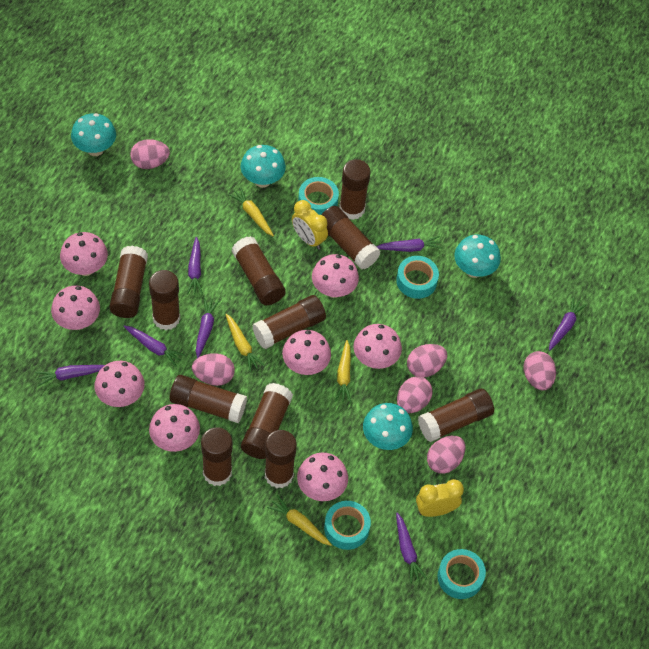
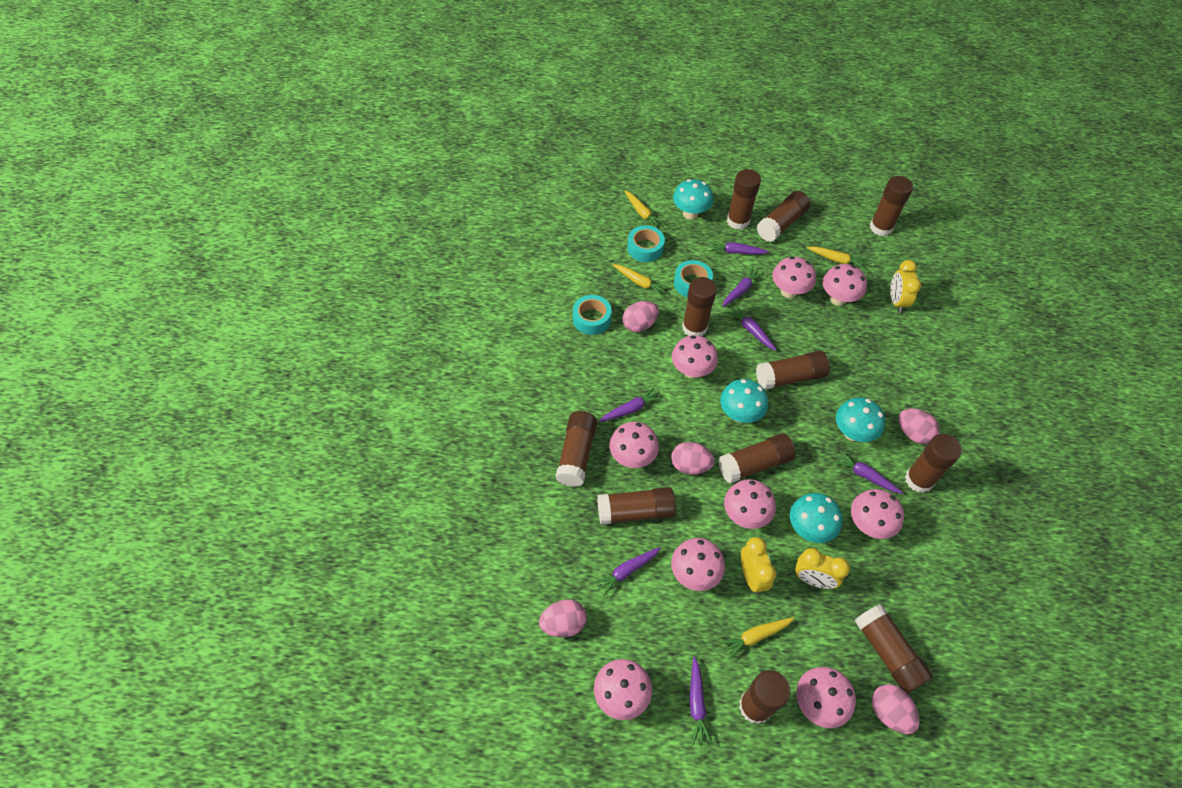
pink egg: 6 -> 5
pink mushroom: 8 -> 9
turquoise tape: 4 -> 3
yellow clock: 2 -> 3

